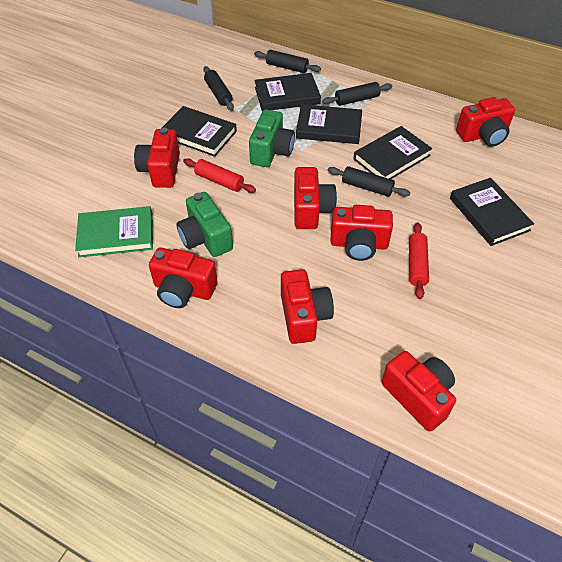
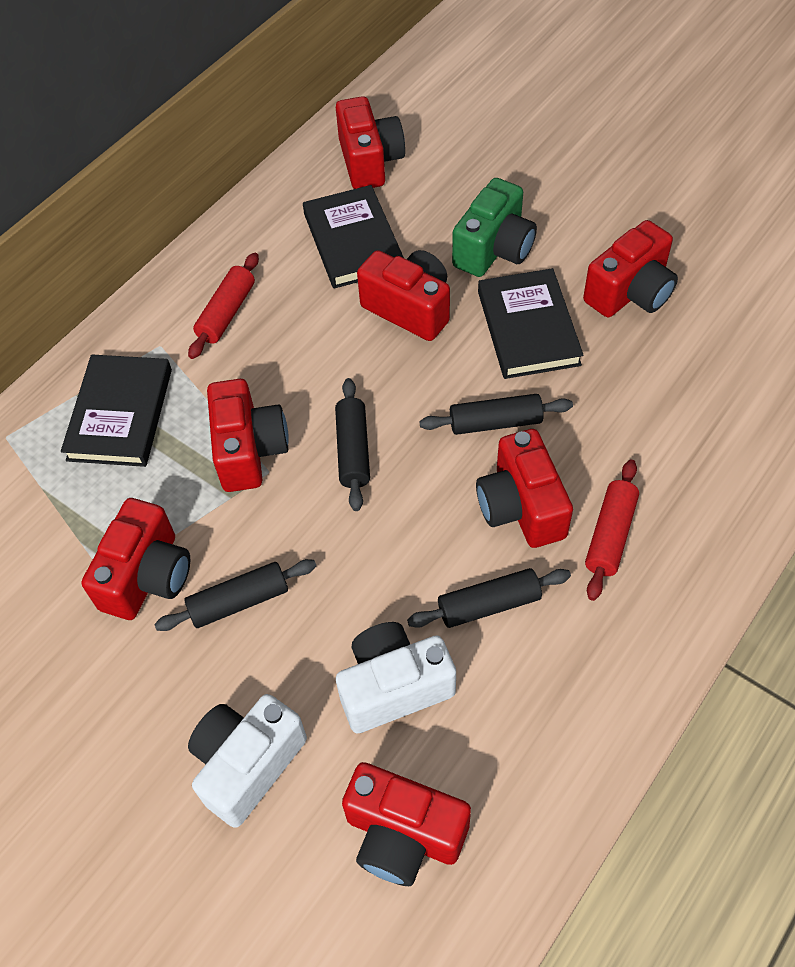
black book: 5 -> 3
green book: 1 -> 0
green camera: 2 -> 1
white camera: 0 -> 2

